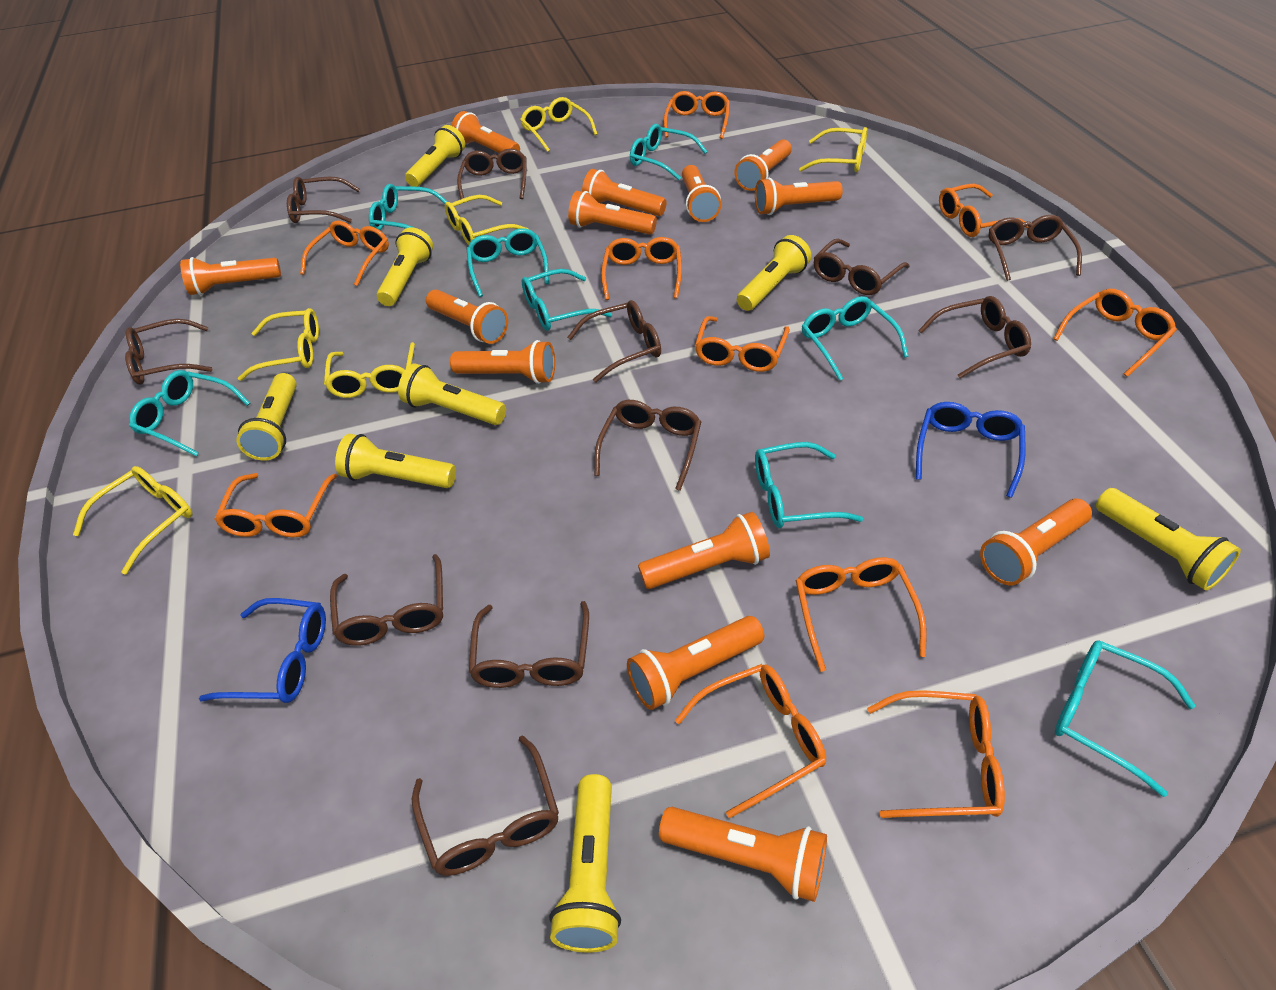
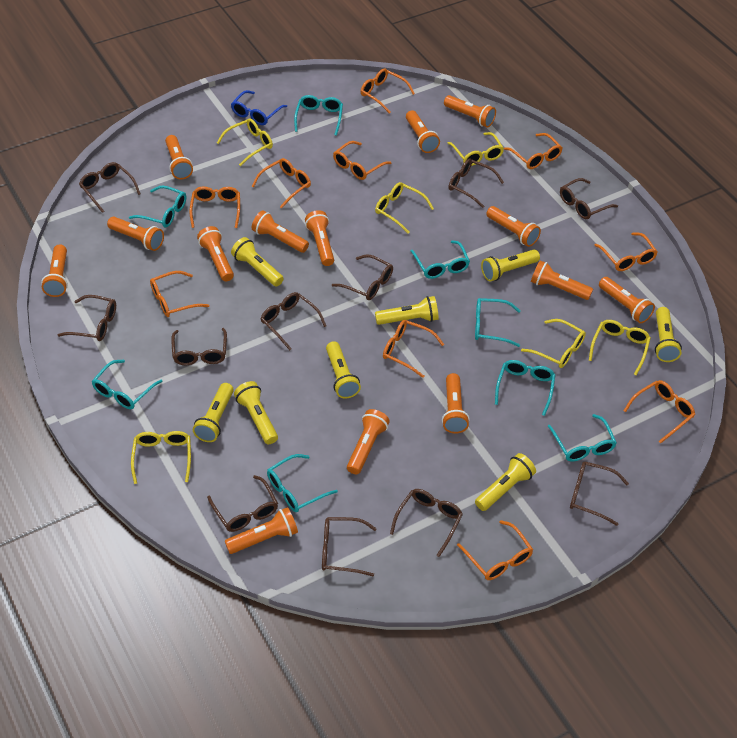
blue glasses: 2 -> 1
orange flashlight: 13 -> 14

